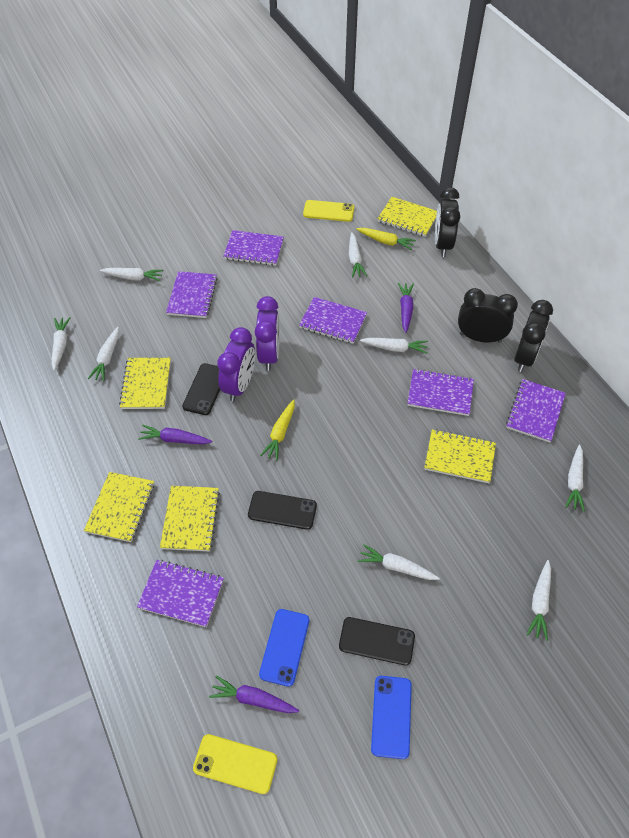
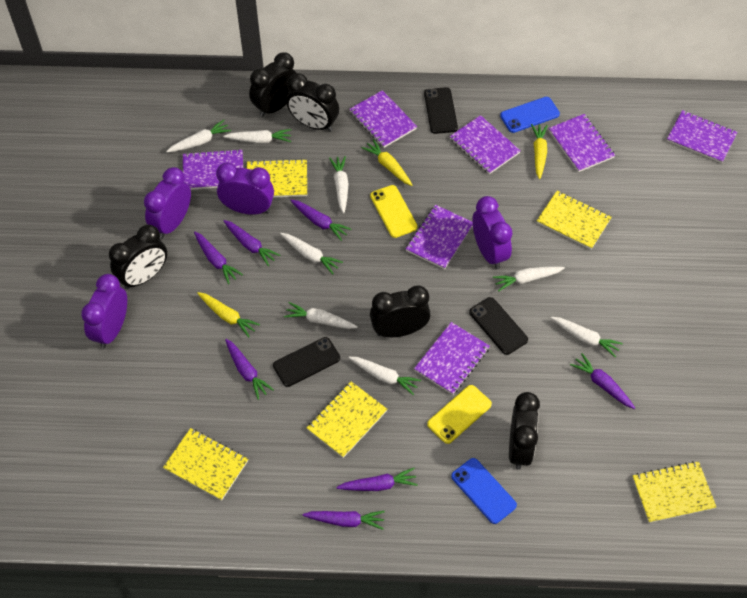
black clock: 3 -> 5
purple carrot: 3 -> 7
purple clock: 2 -> 4
purple notebook: 6 -> 7
yellow carrot: 2 -> 3

